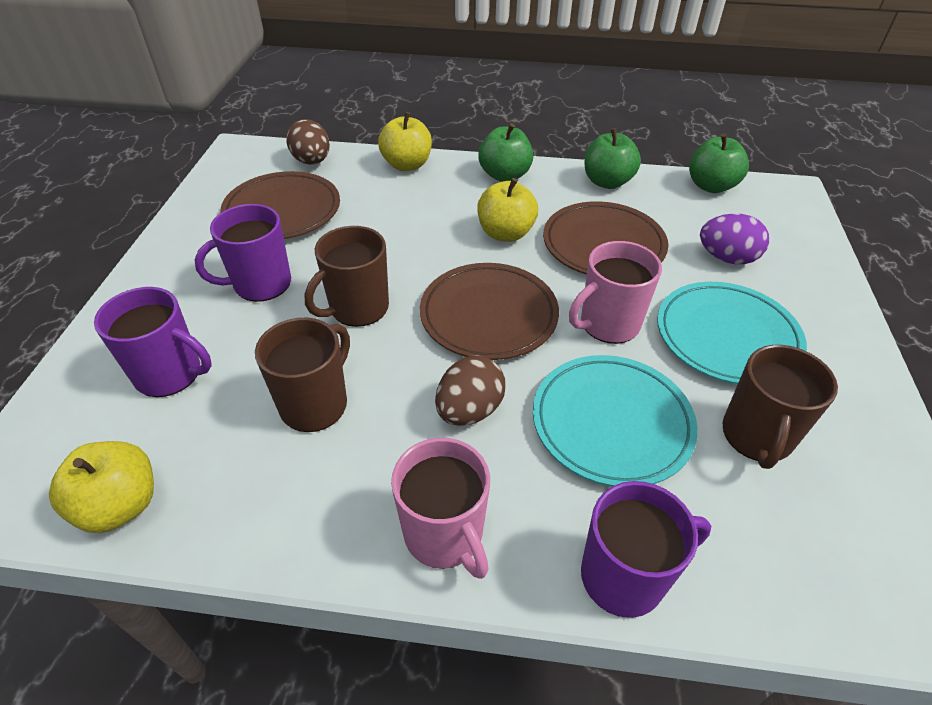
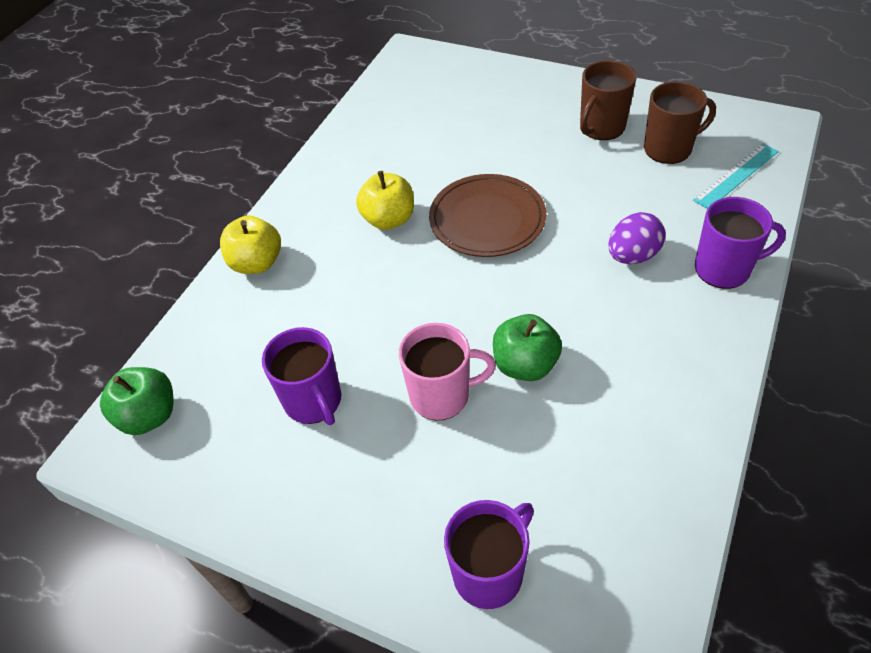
brown egg: 2 -> 0
brown mug: 3 -> 2
brown plate: 3 -> 1
green apple: 3 -> 2
pink mug: 2 -> 1
turquoise plate: 2 -> 0
turquoise ruler: 0 -> 1
yellow apple: 3 -> 2

